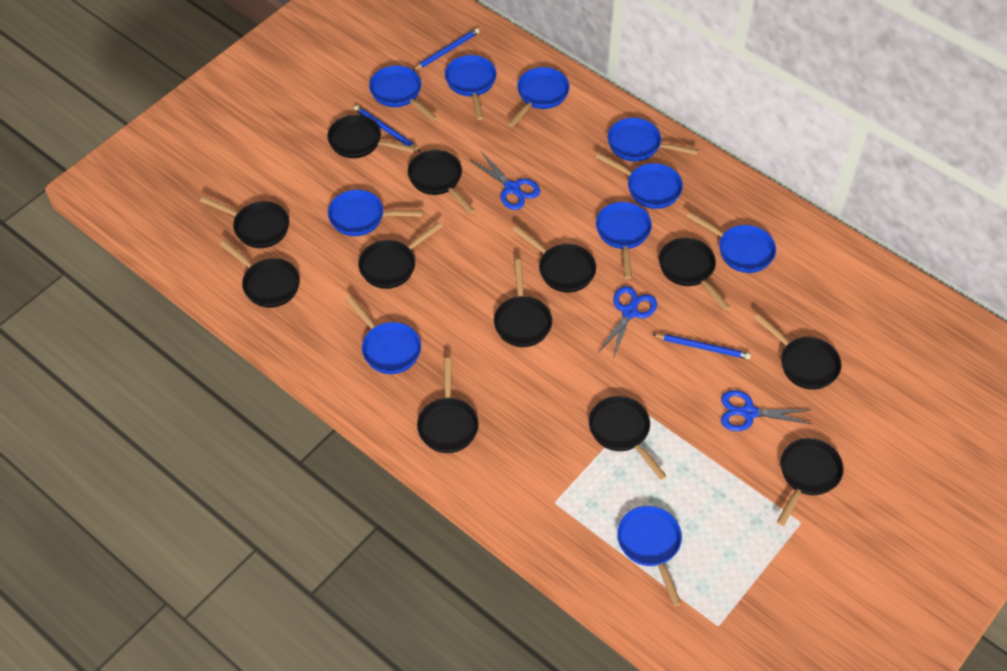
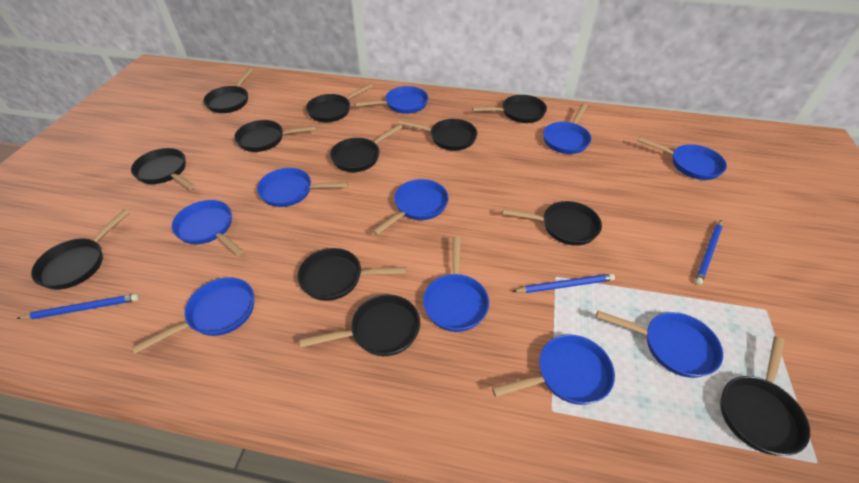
blue scissors: 3 -> 0

